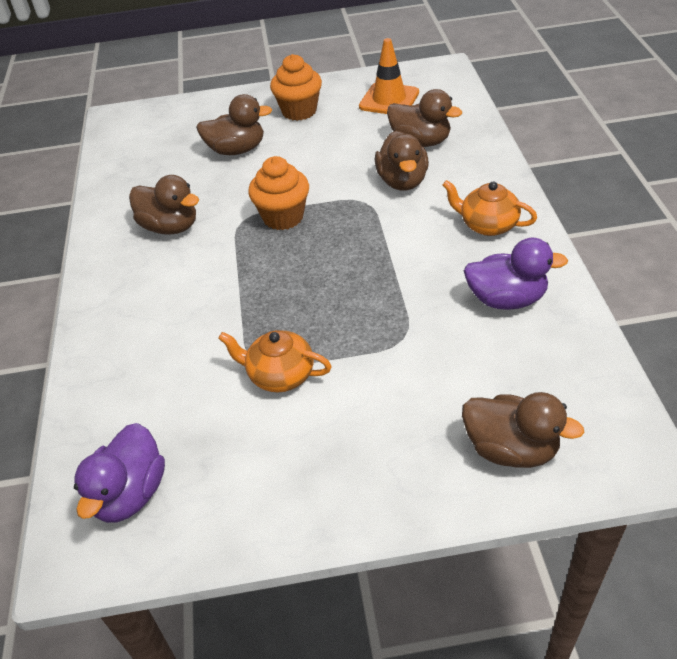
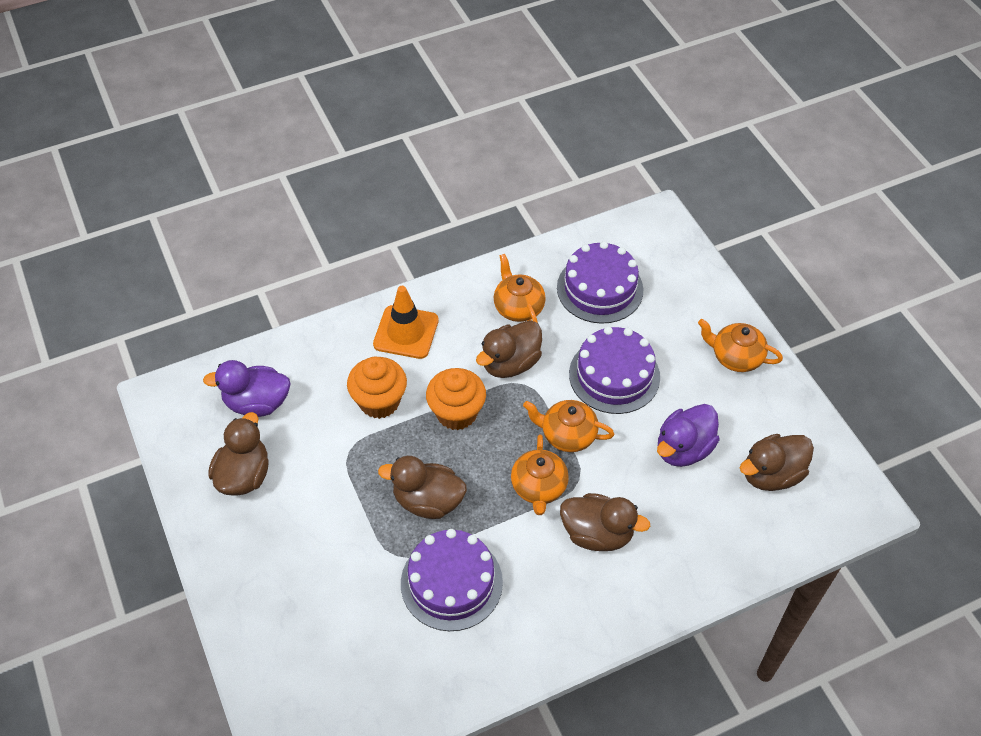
orange teapot: 2 -> 4
purple cake: 0 -> 3

